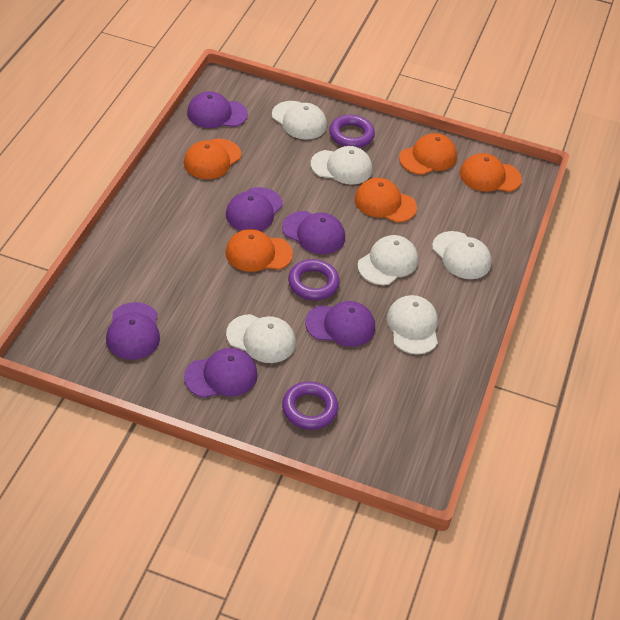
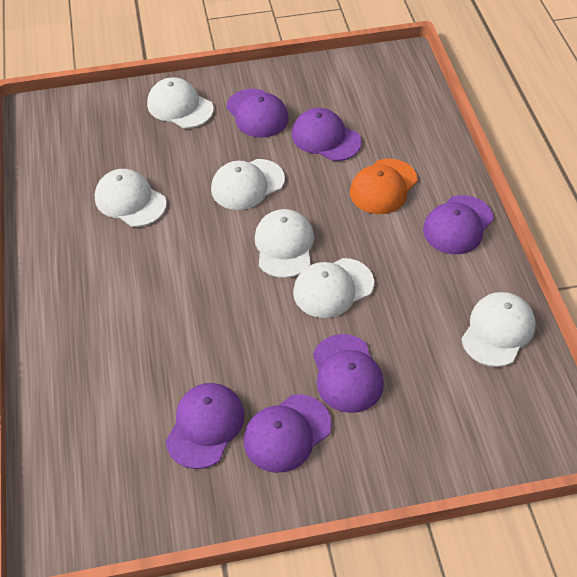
orange cap: 5 -> 1
purple ring: 3 -> 0

